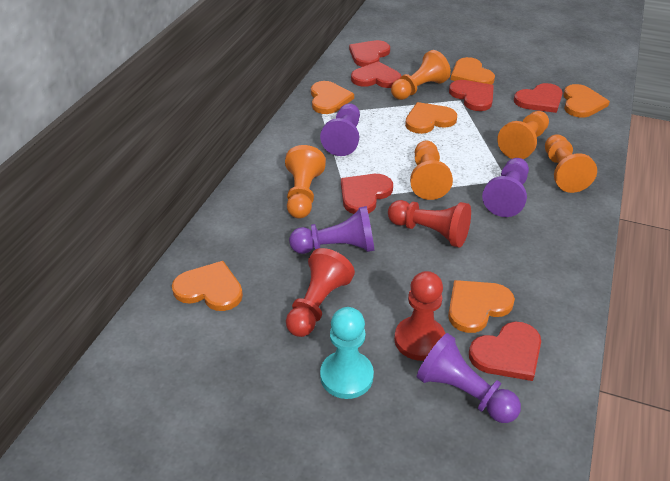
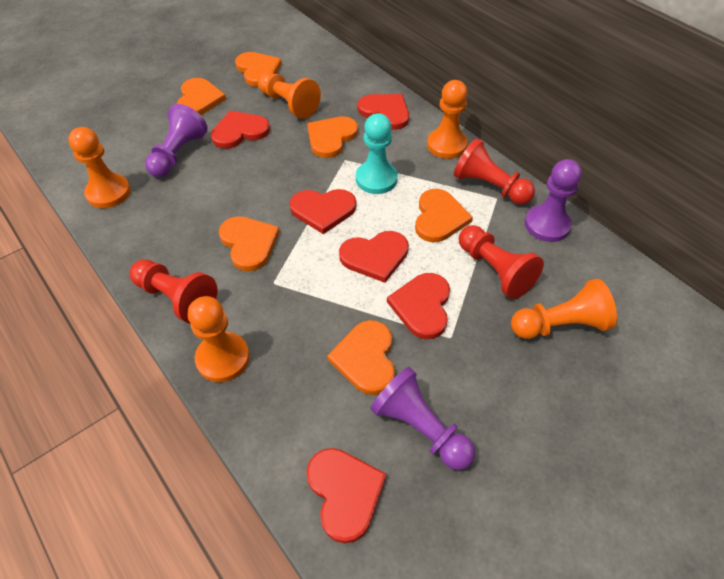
purple pawn: 4 -> 3

